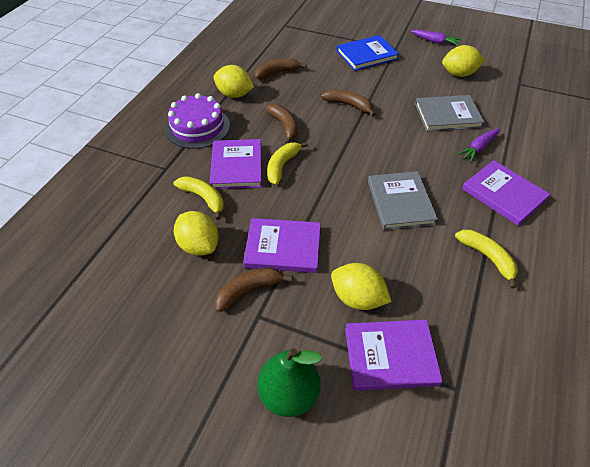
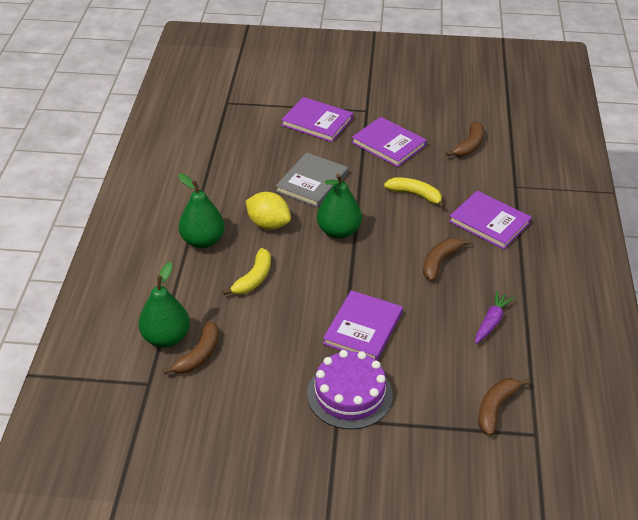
blue book: 1 -> 0
green pear: 1 -> 3
grey book: 2 -> 1
purple carrot: 2 -> 1
yellow banana: 3 -> 2
yellow lemon: 4 -> 1

